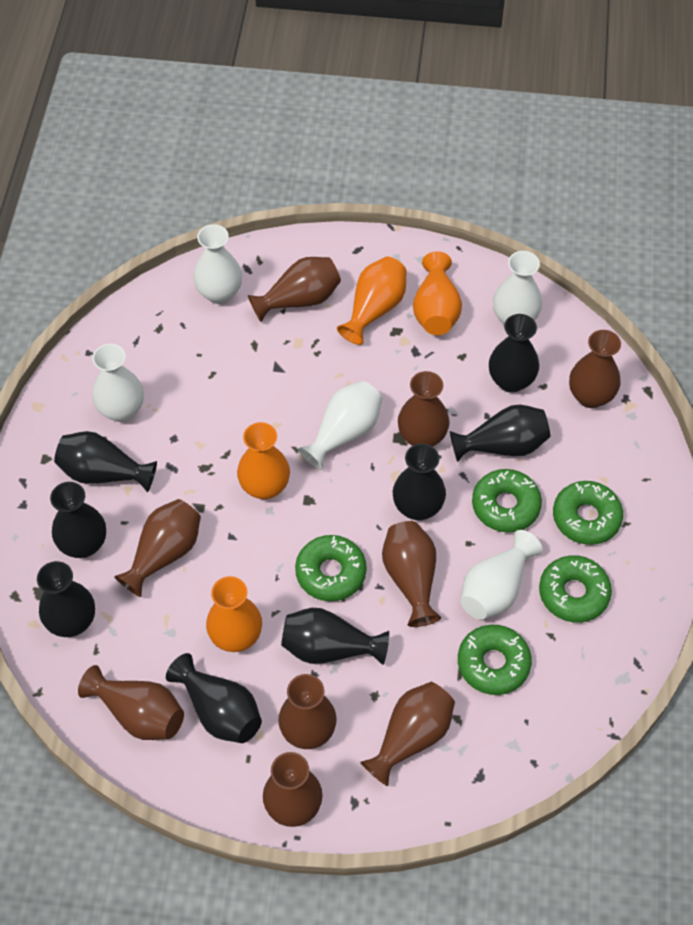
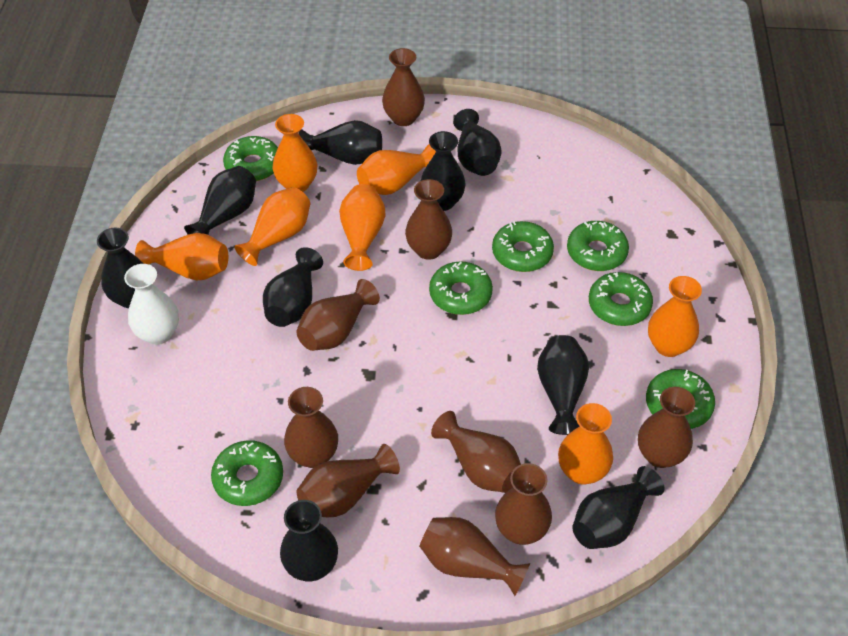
black vase: 8 -> 9
green donut: 5 -> 7
orange vase: 4 -> 7
white vase: 5 -> 1

